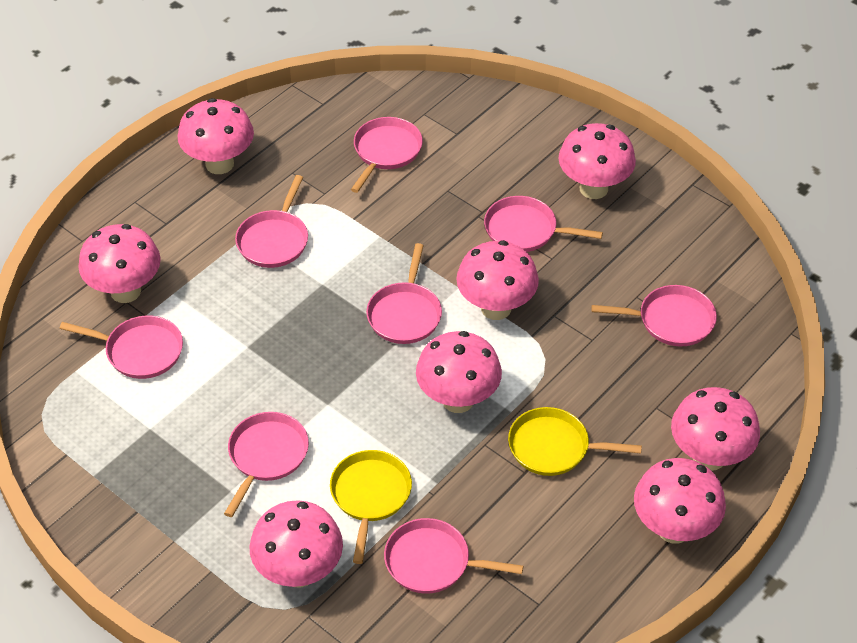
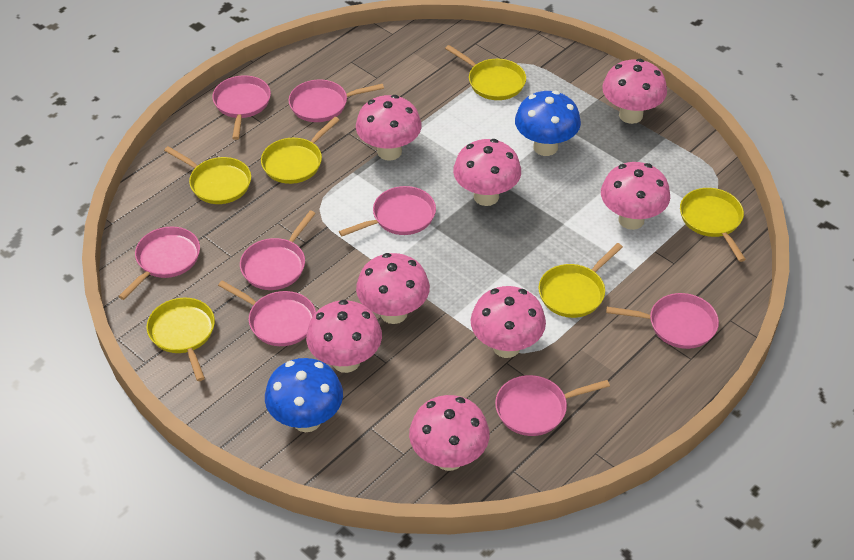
blue mushroom: 0 -> 2
yellow pan: 2 -> 6

